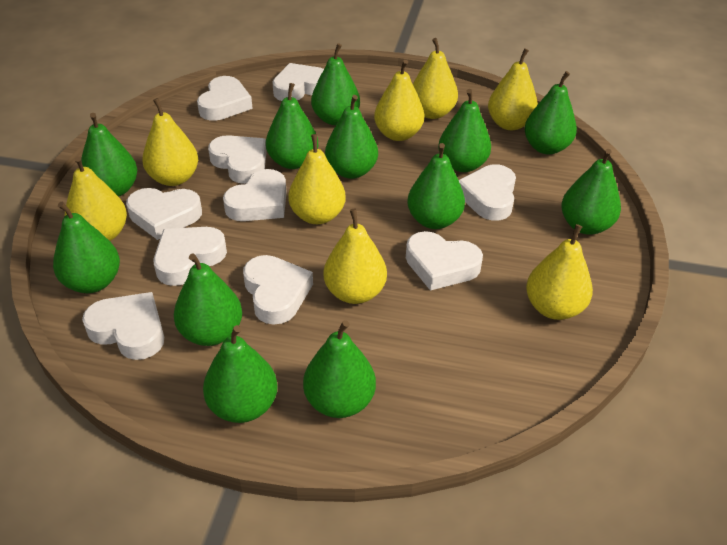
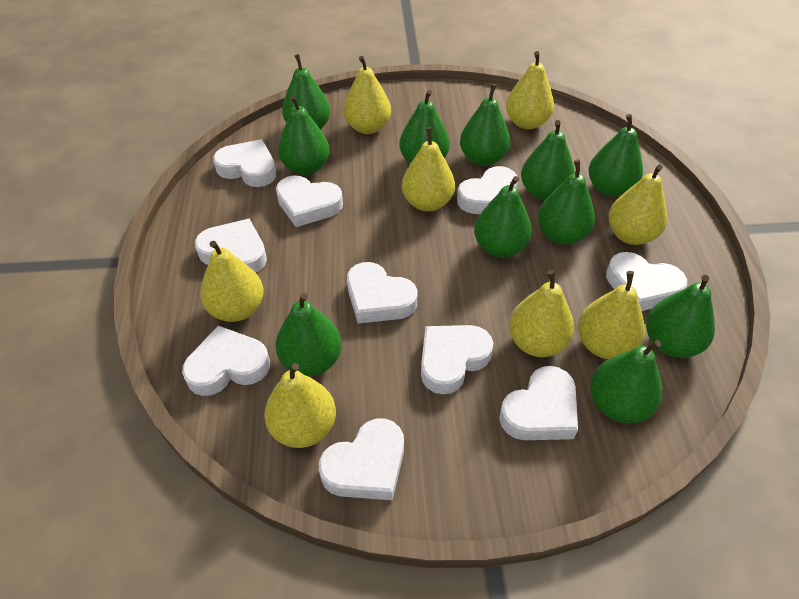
green pear: 12 -> 11

